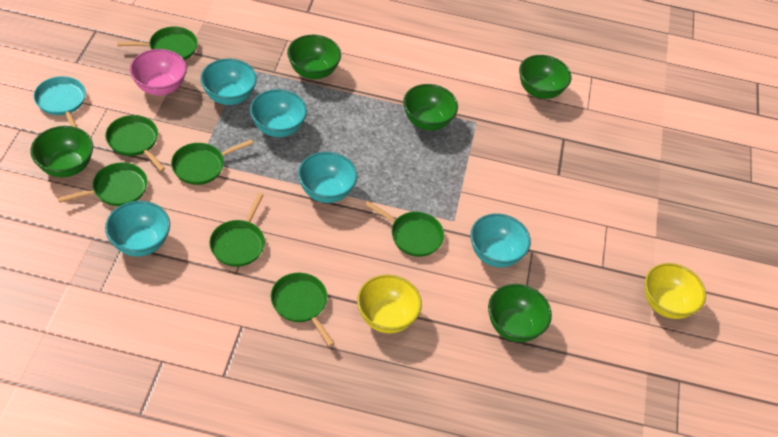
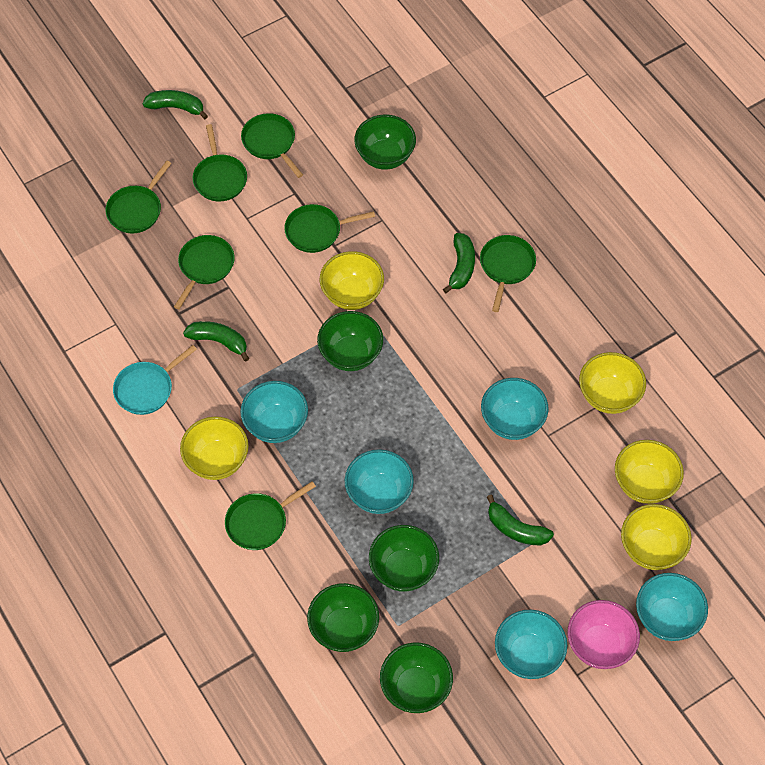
green banana: 0 -> 4
yellow bowl: 2 -> 5

